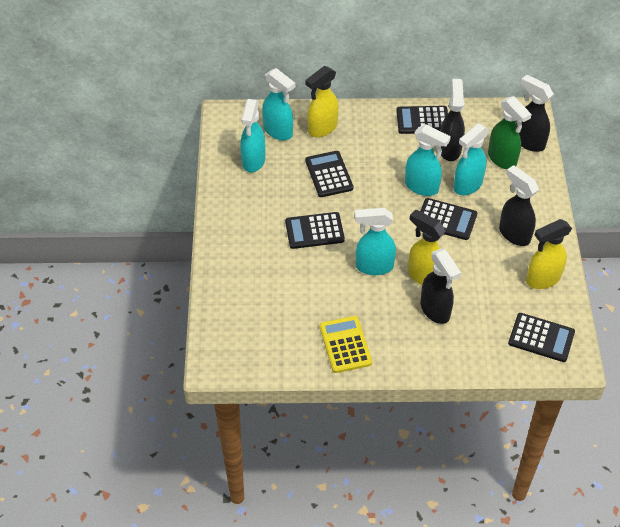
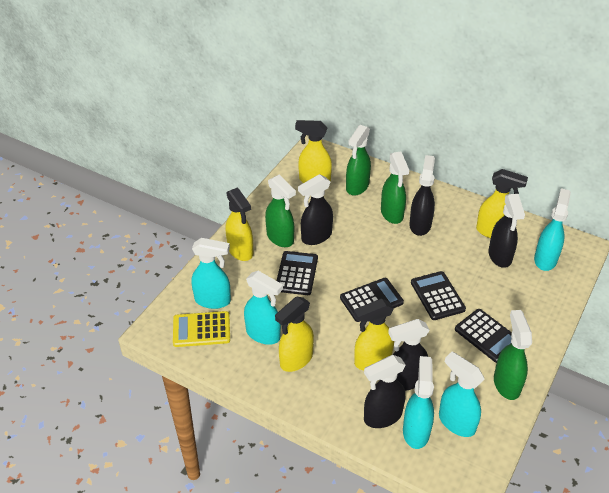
black calculator: 5 -> 4
black spray bottle: 4 -> 5
green spray bottle: 1 -> 4
yellow spray bottle: 3 -> 5

